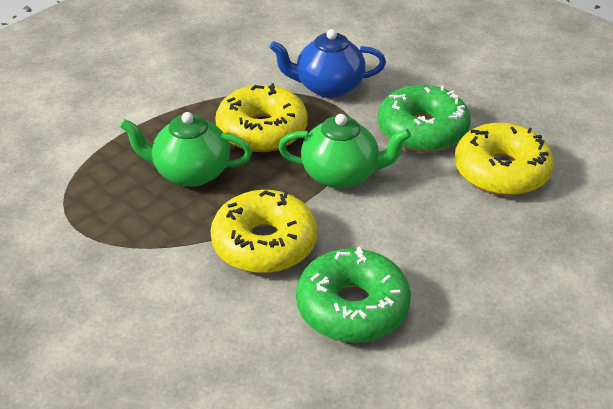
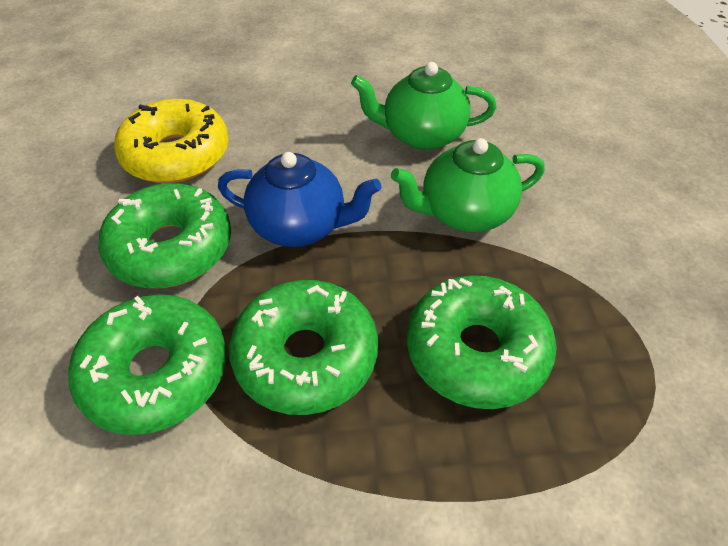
green donut: 2 -> 4
yellow donut: 3 -> 1

